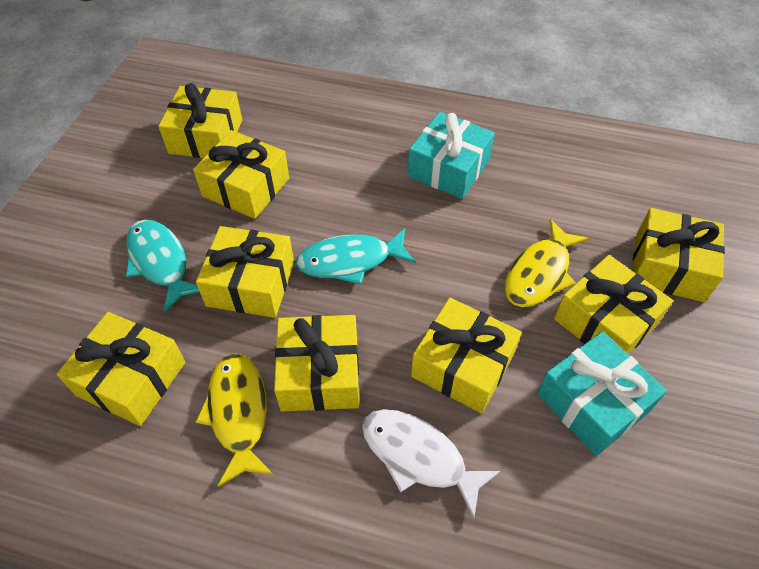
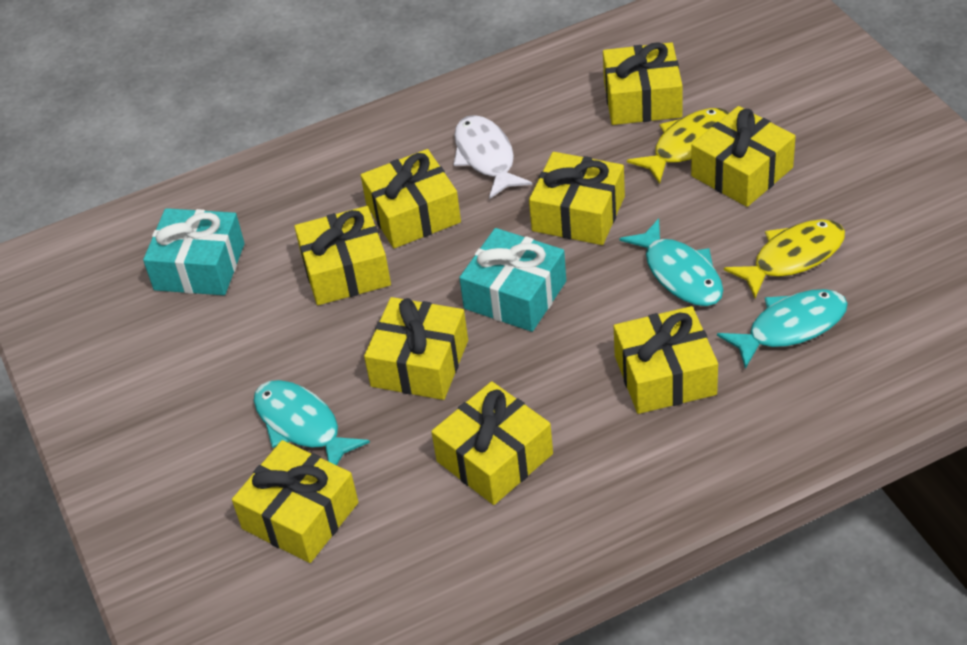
turquoise fish: 2 -> 3
yellow gift: 8 -> 9

